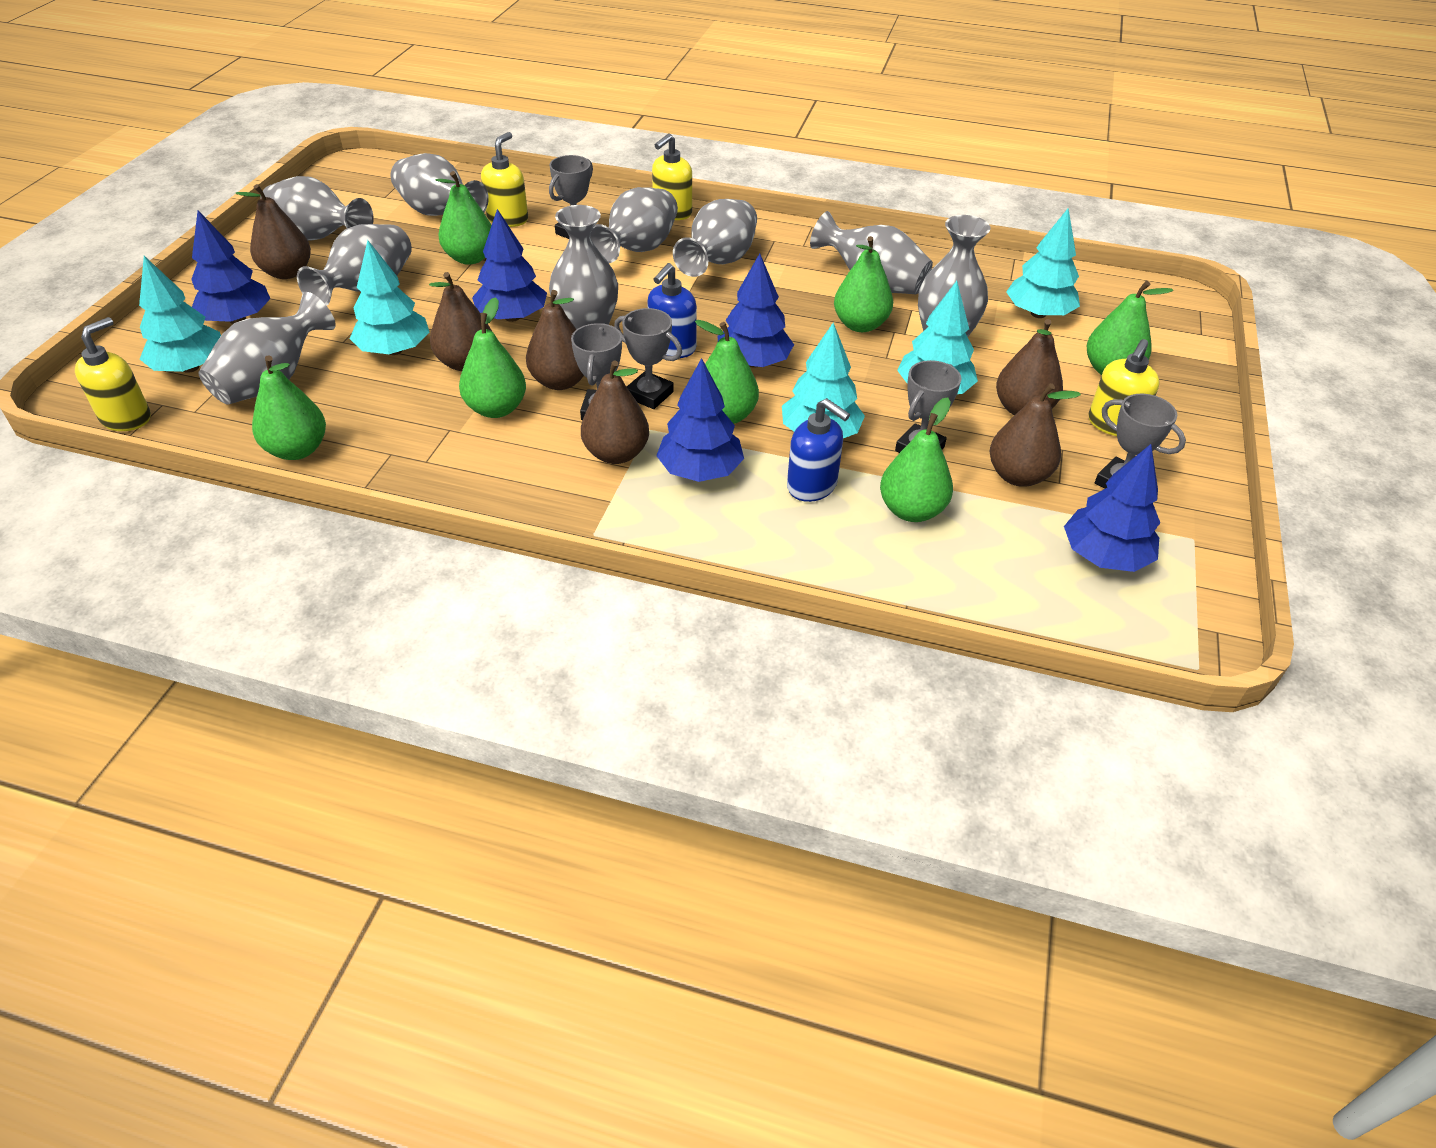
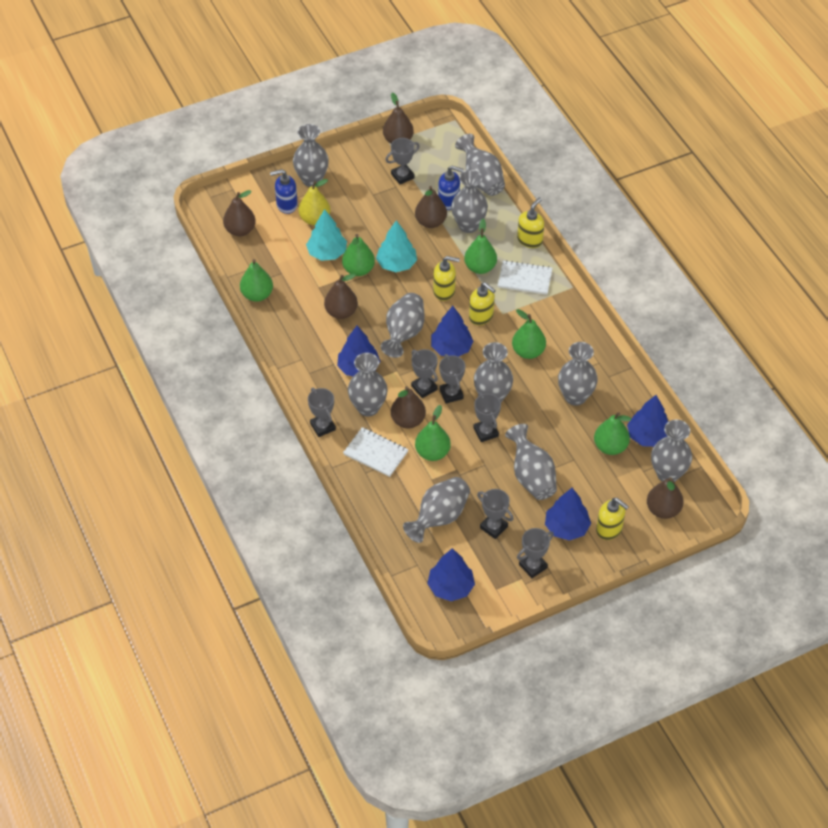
green pear: 7 -> 6
grey trophy: 5 -> 7
grey vase: 9 -> 10
turquoise tree: 5 -> 2
white notebook: 0 -> 2
yellow pear: 0 -> 1

